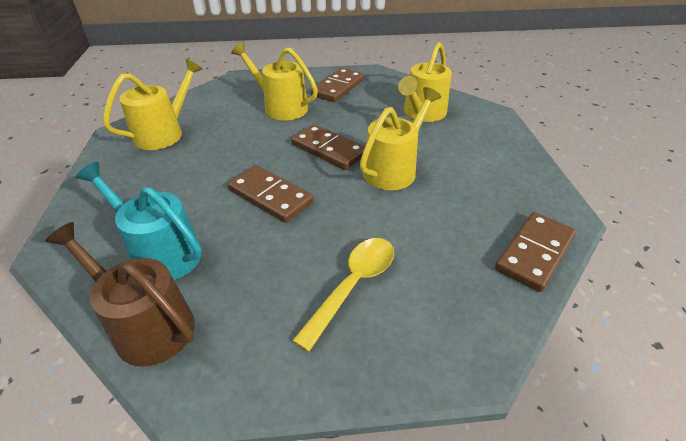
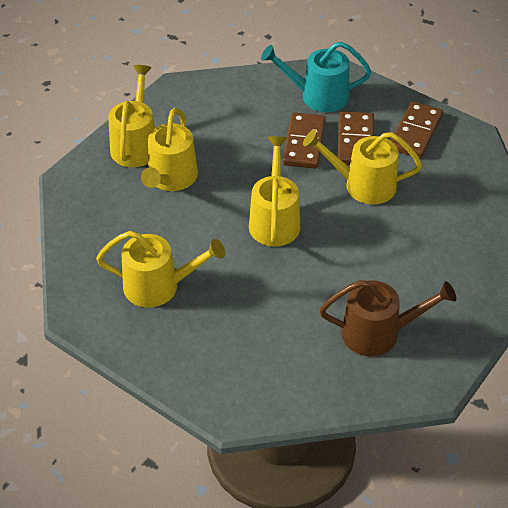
brown domino: 4 -> 3
yellow spoon: 1 -> 0
yellow watering can: 4 -> 5

